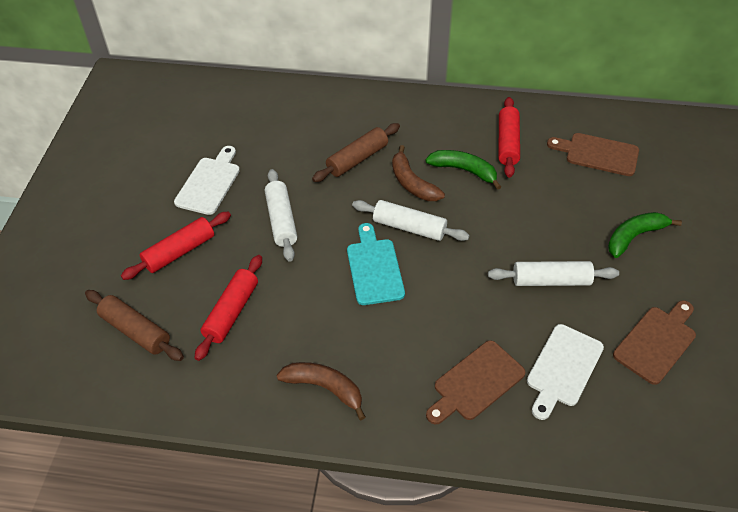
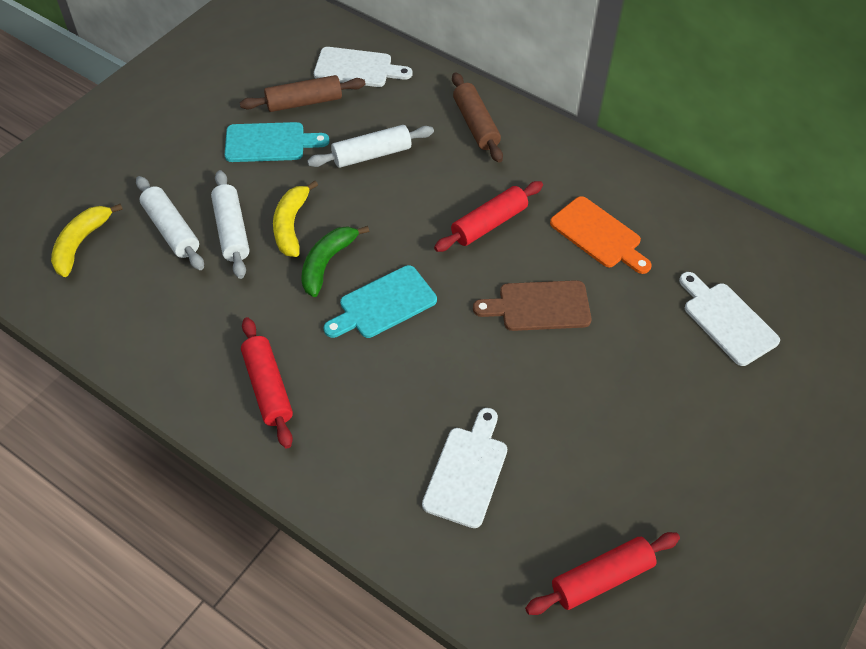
brown banana: 2 -> 0
brown cutting board: 3 -> 1
green banana: 2 -> 1
orange cutting board: 0 -> 1
turquoise cutting board: 1 -> 2
white cutting board: 2 -> 3
yellow banana: 0 -> 2

